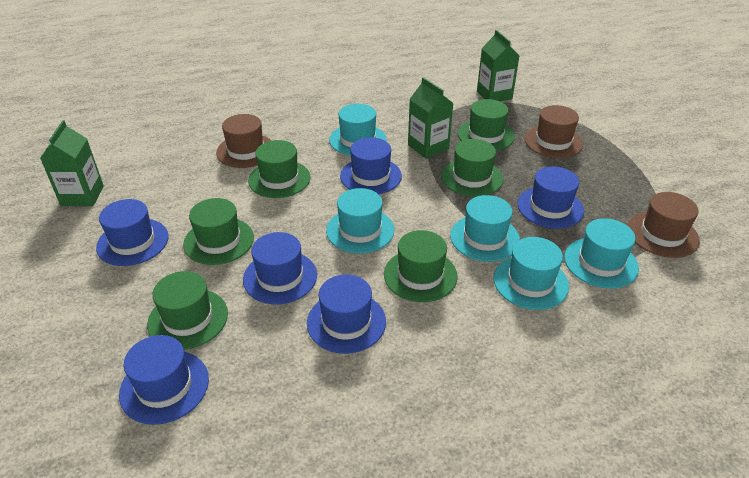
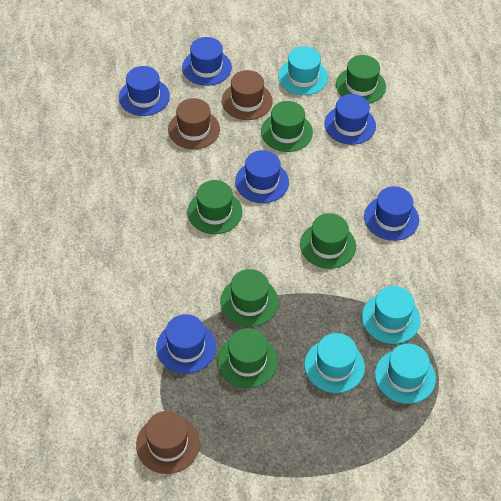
green carton: 3 -> 0
turquoise hat: 5 -> 4

